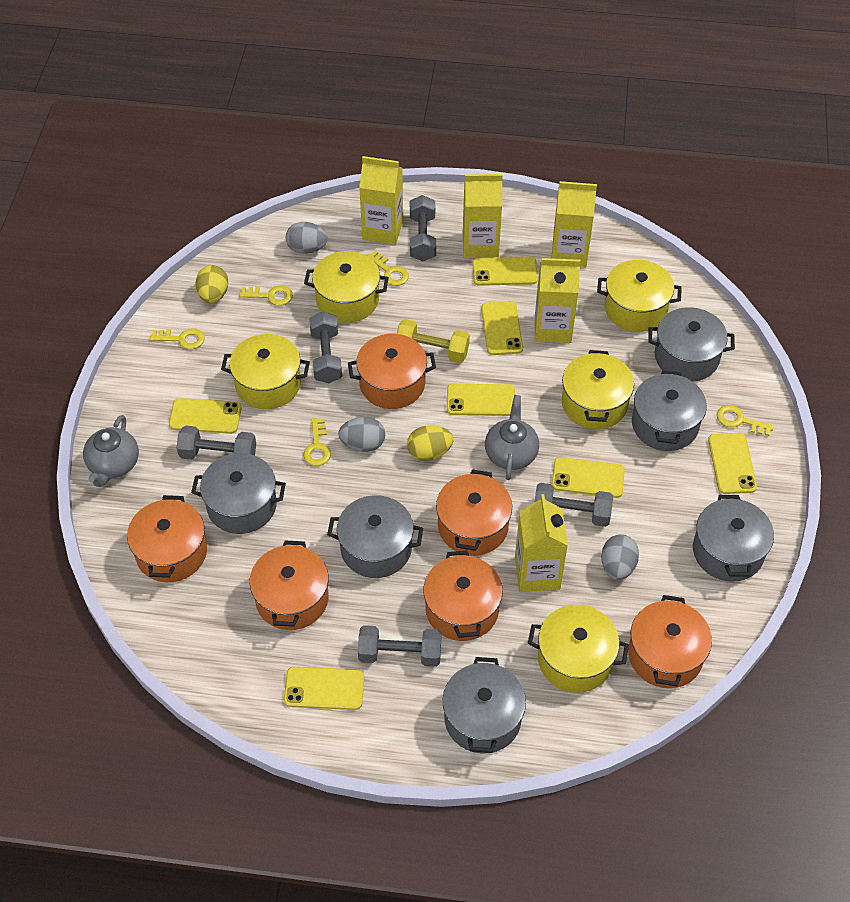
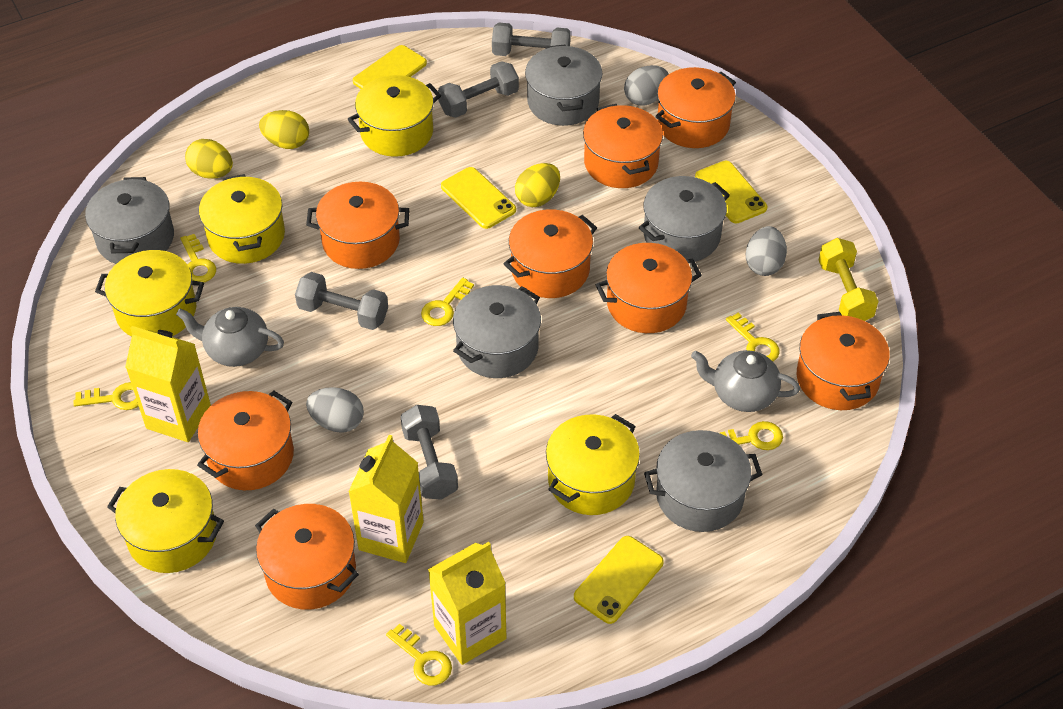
grey dumbbell: 5 -> 4
grey pot: 6 -> 5
orange pot: 6 -> 8
yellow carton: 5 -> 3
yellow egg: 2 -> 3
yellow key: 5 -> 6
yellow phone: 7 -> 4

